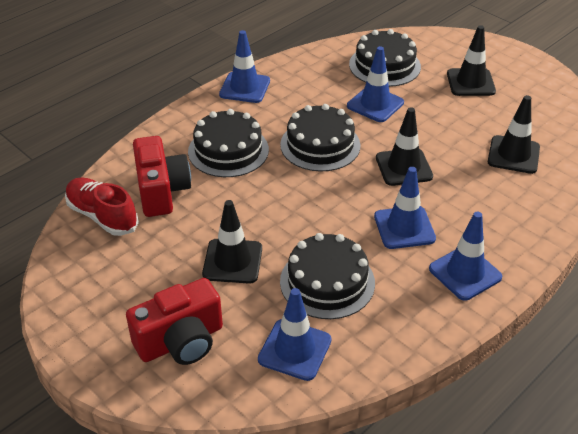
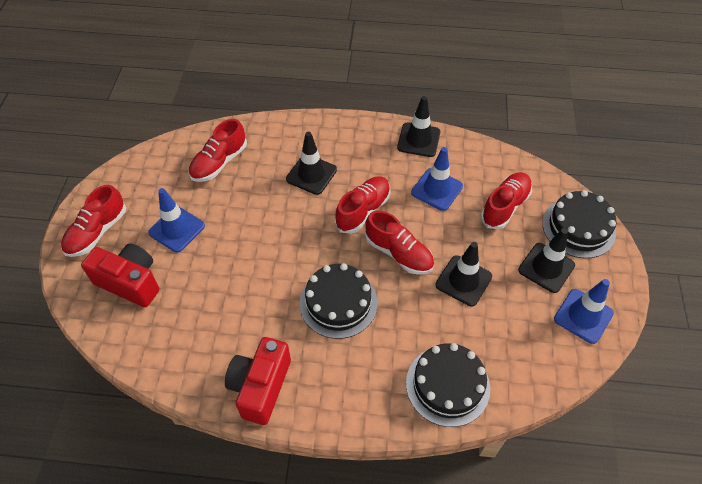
black cake: 4 -> 3
blue traffic cone: 5 -> 3
red shoe: 1 -> 5

